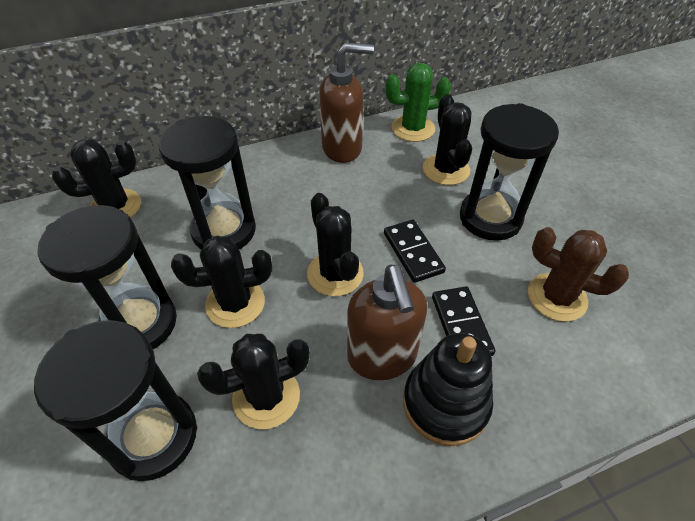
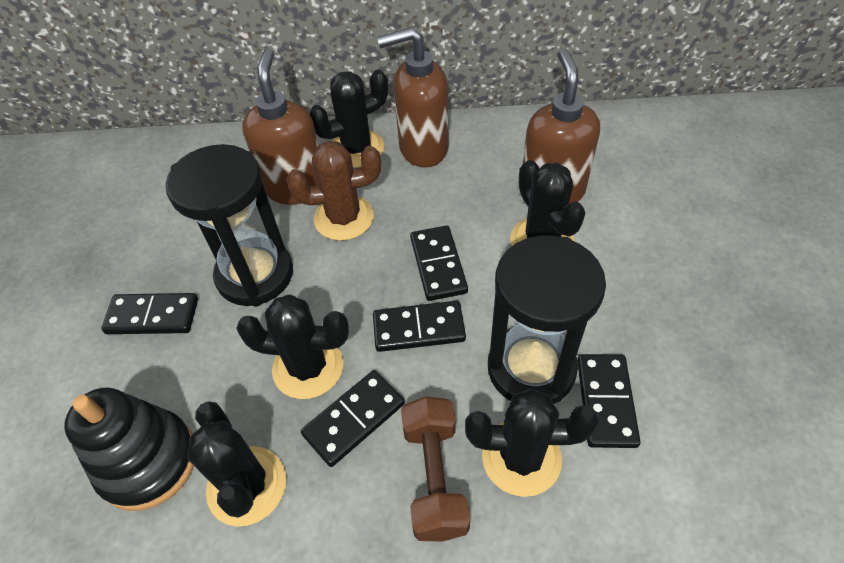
black domino: 2 -> 5
black hourglass: 4 -> 2
brown dumbbell: 0 -> 1
brown soap dispenser: 2 -> 3
green cactus: 1 -> 0

